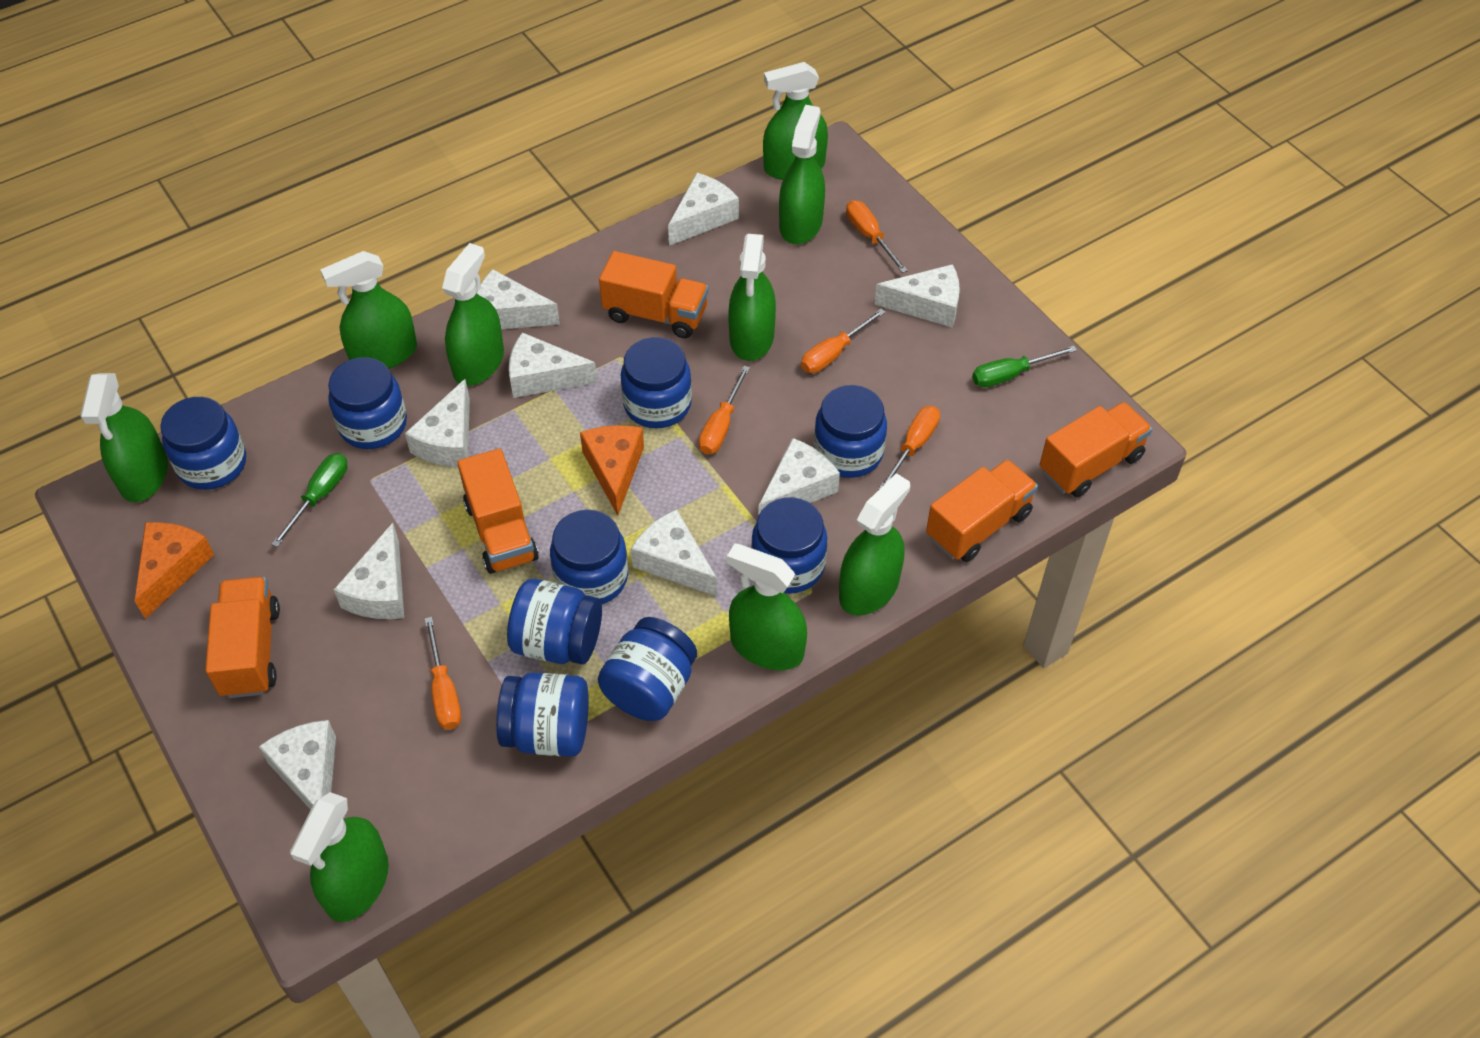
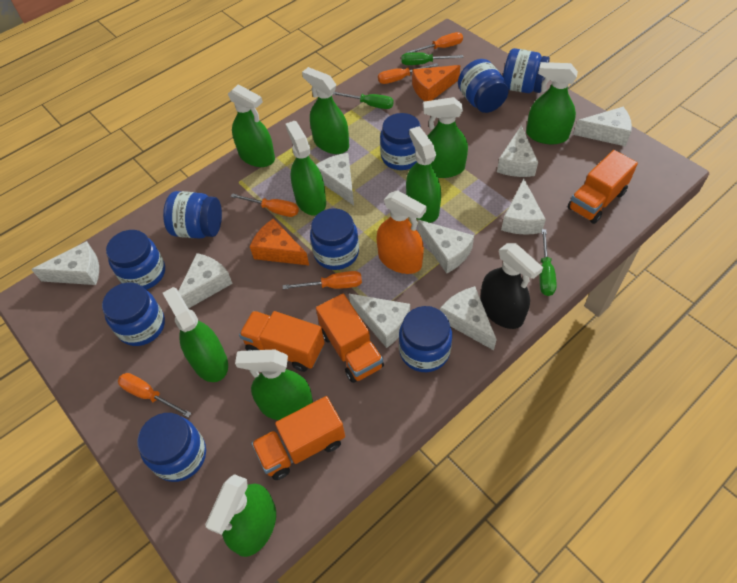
black spray bottle: 0 -> 1
green screwdriver: 2 -> 3
orange spray bottle: 0 -> 1
orange truck: 5 -> 4

